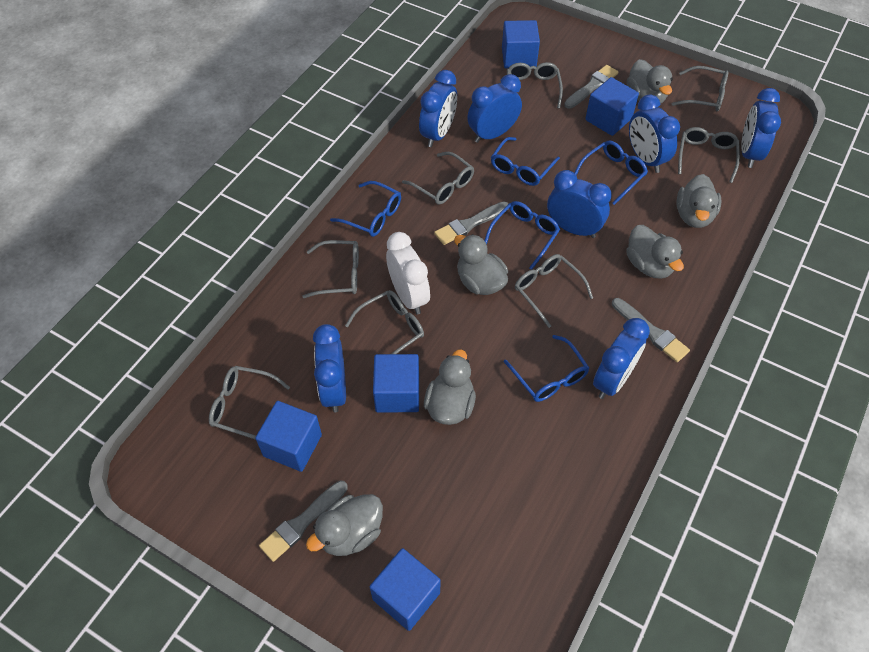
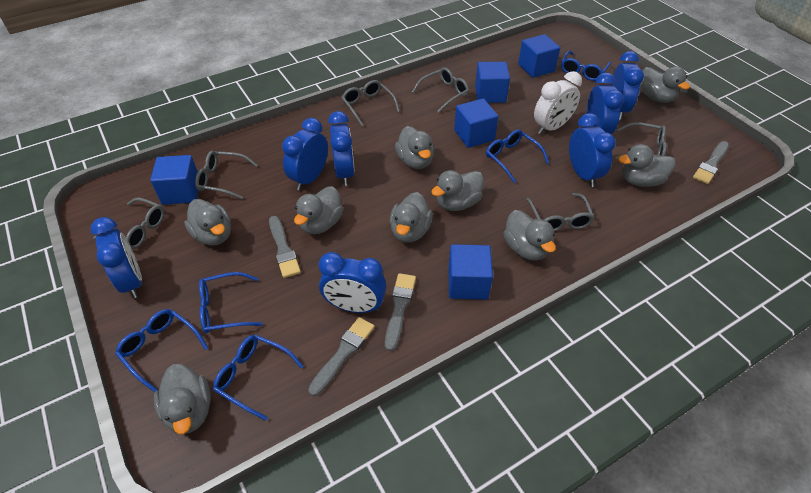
grey duck: 6 -> 9
grey glasses: 8 -> 6

